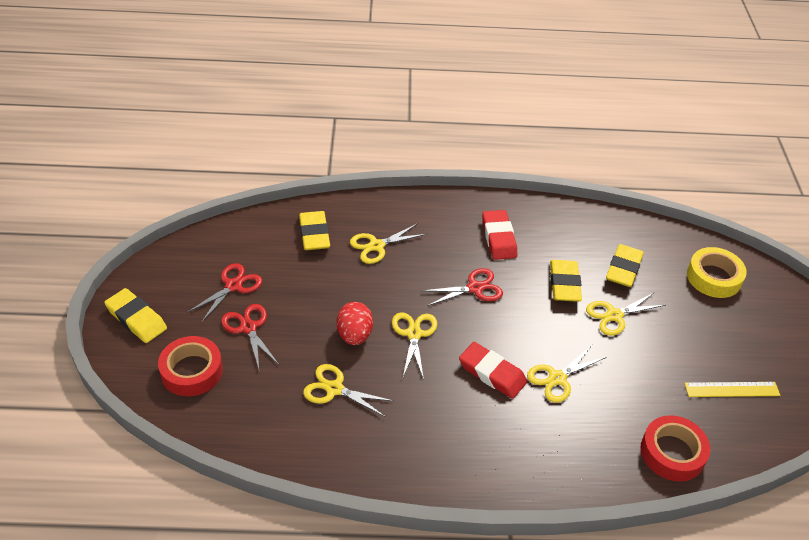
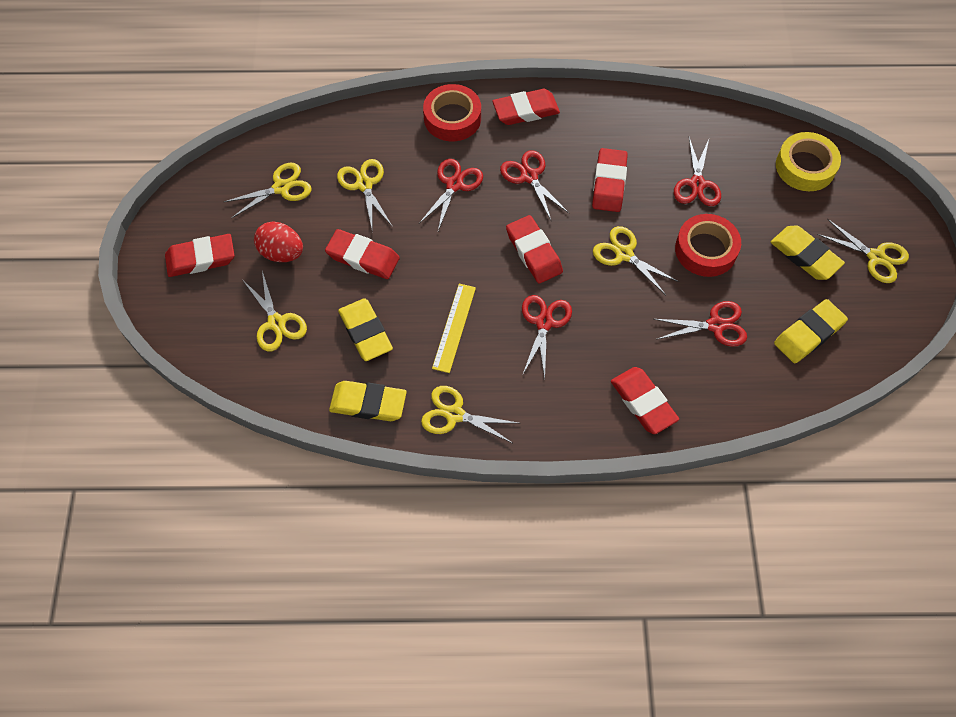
red eraser: 2 -> 6
red scissors: 3 -> 5
yellow scissors: 5 -> 6

